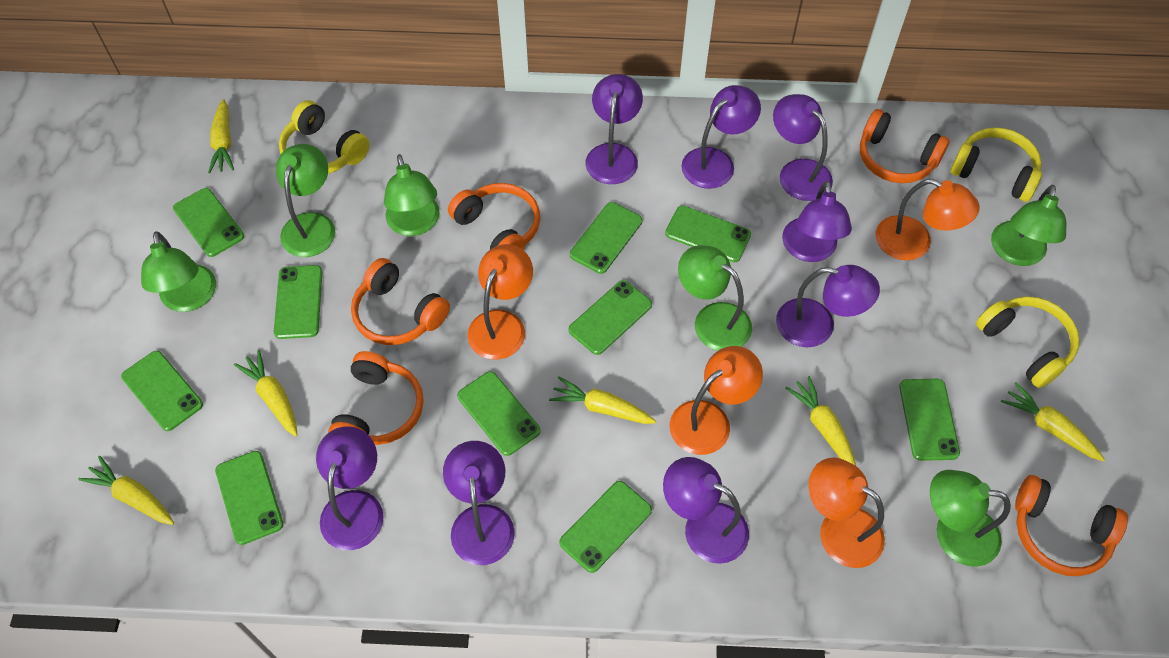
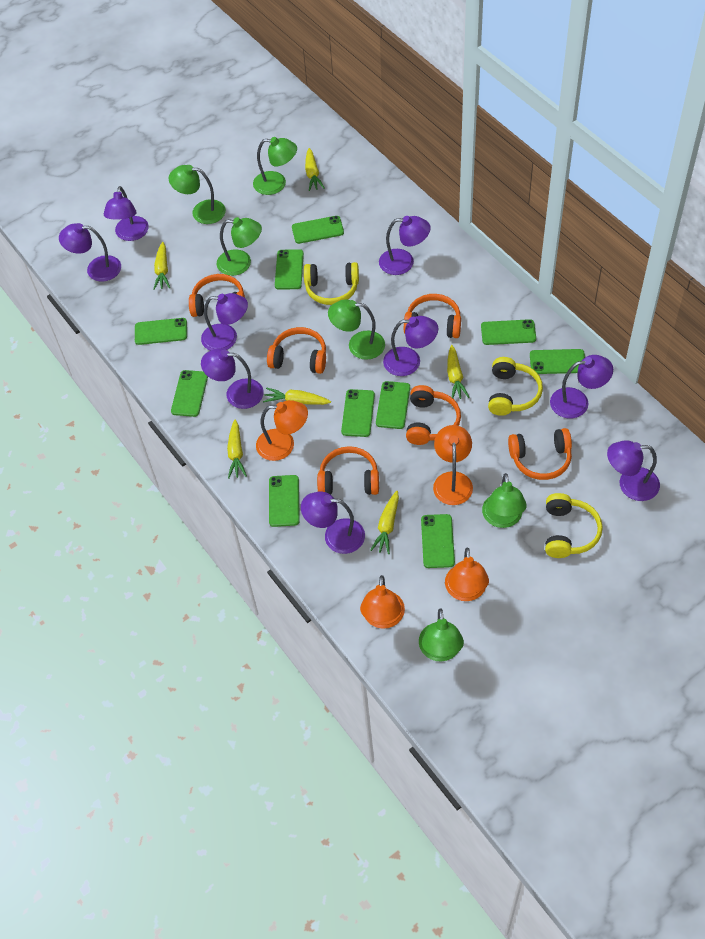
orange headphones: 5 -> 6
purple lamp: 8 -> 9

